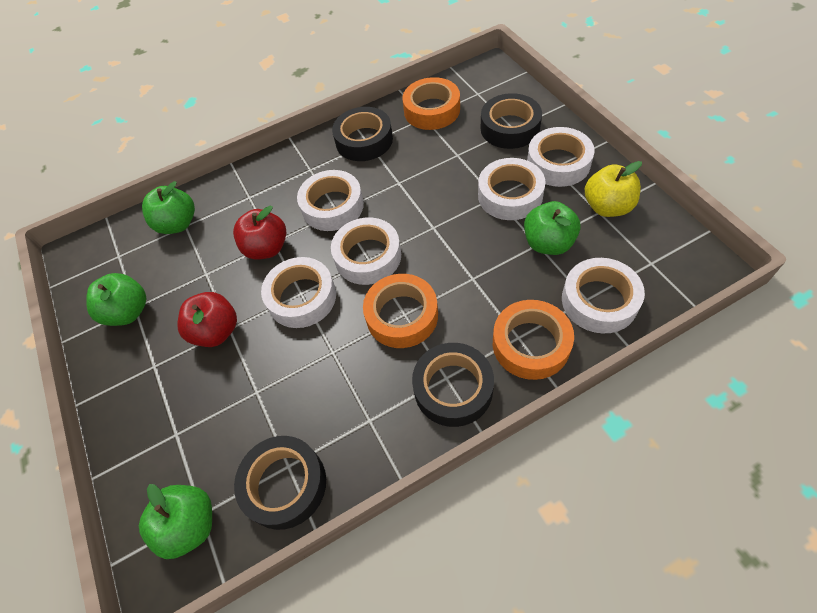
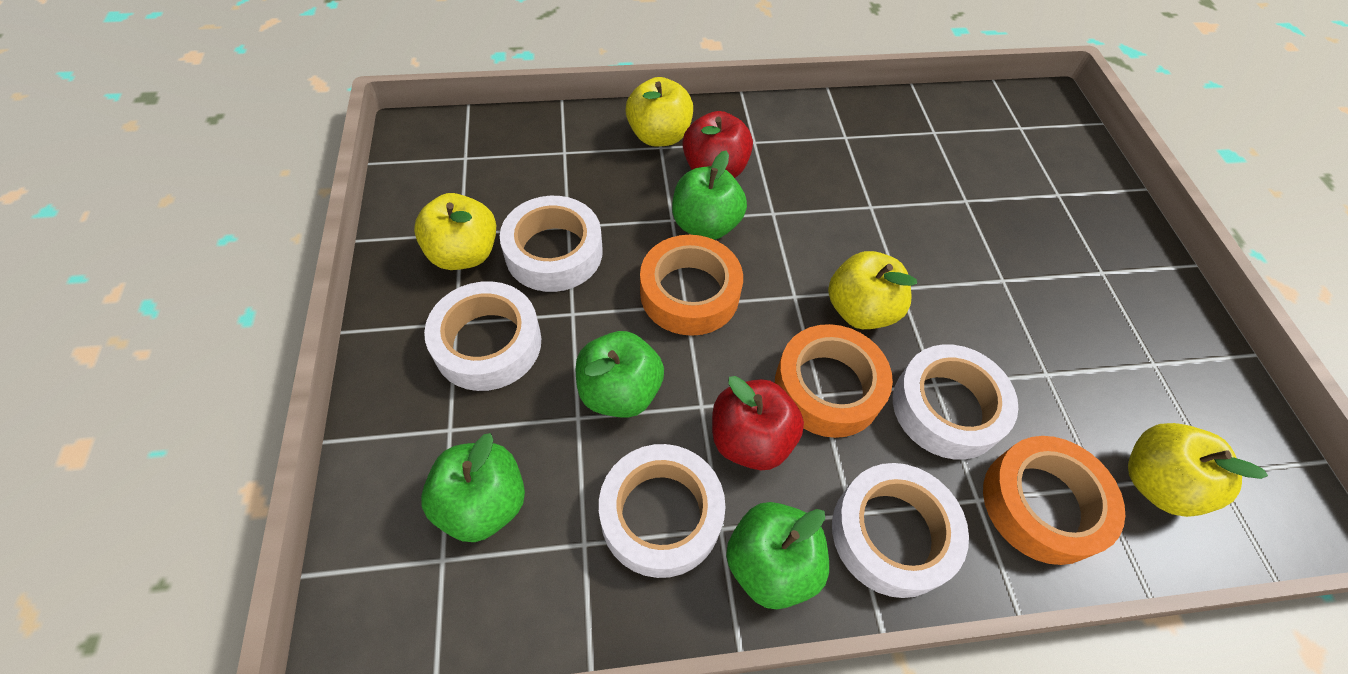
black tape: 4 -> 0
white tape: 6 -> 5
yellow apple: 1 -> 4

